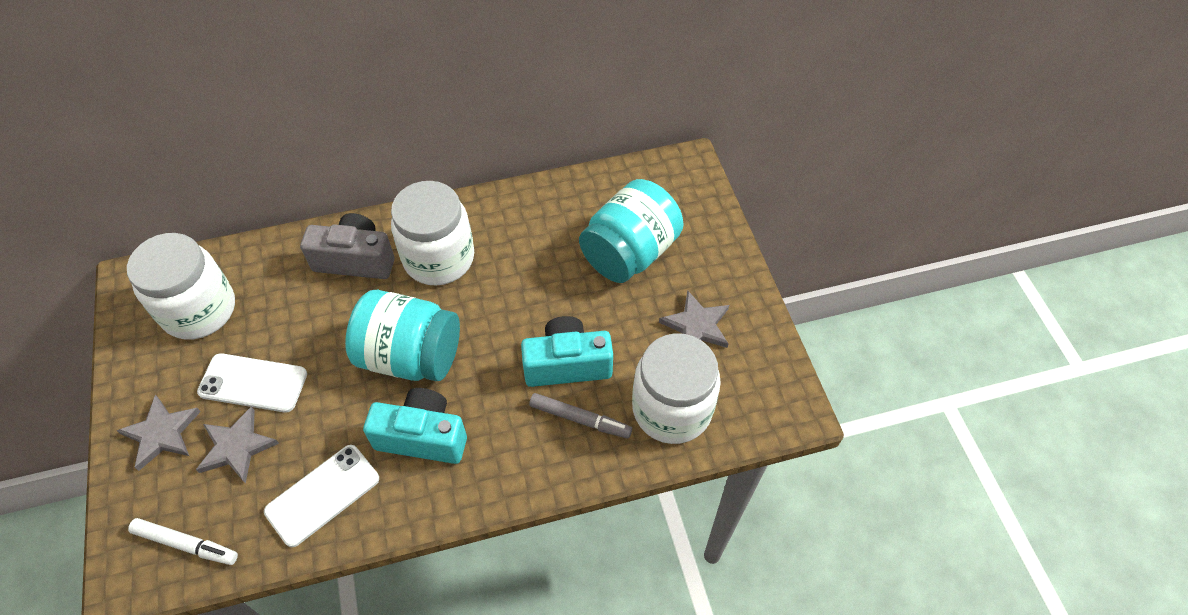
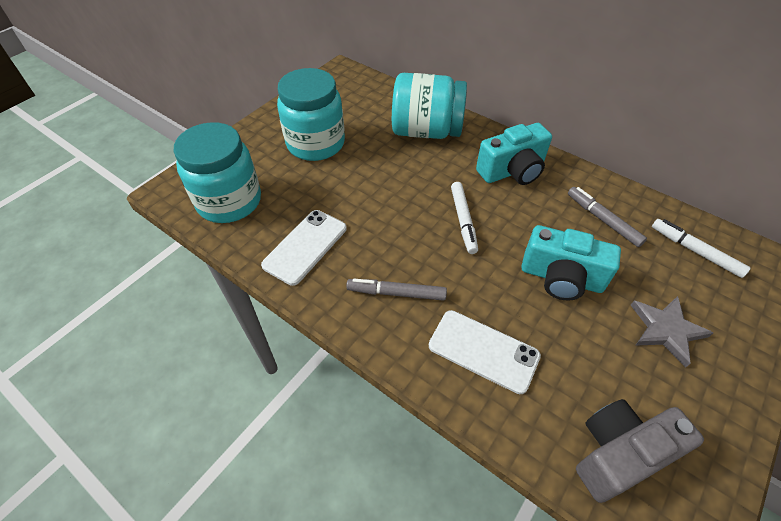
grey marker: 1 -> 2
grey star: 3 -> 1
turquoise jar: 2 -> 3
white jar: 3 -> 0
white marker: 1 -> 2

